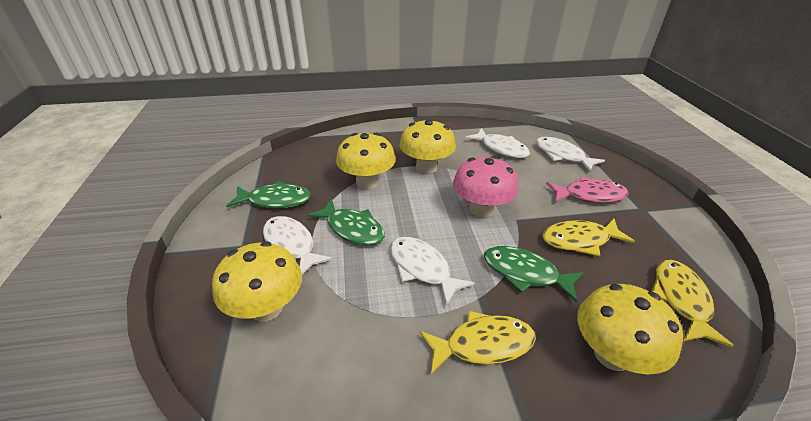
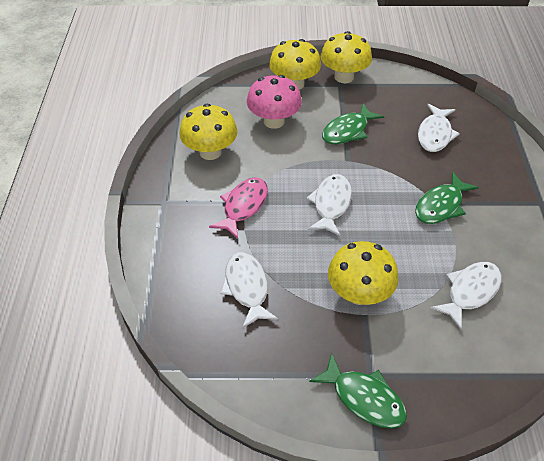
yellow fish: 3 -> 0

